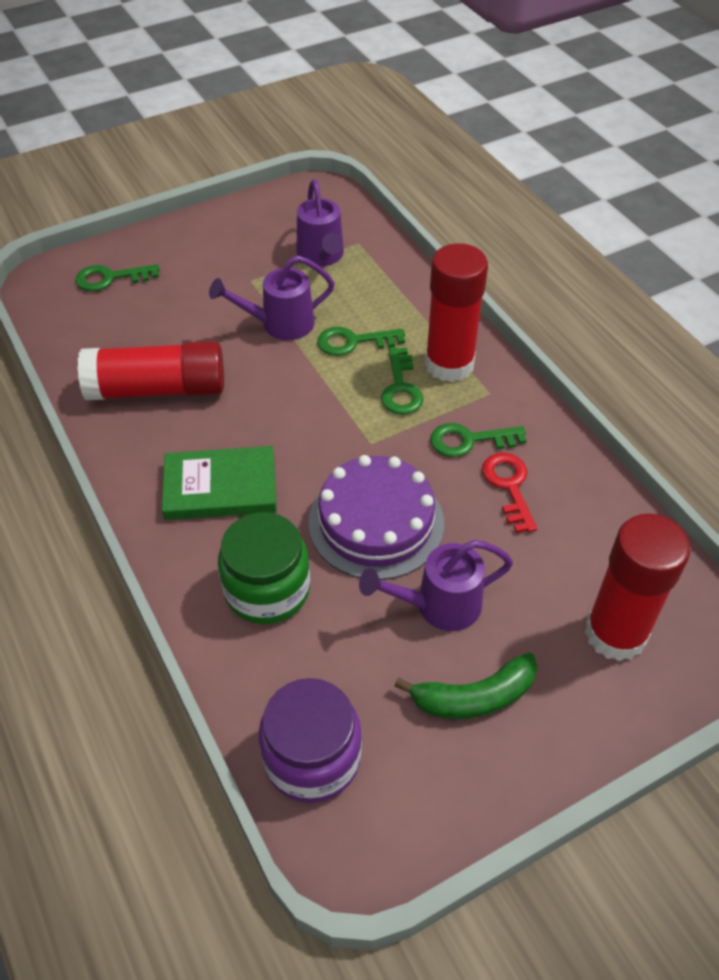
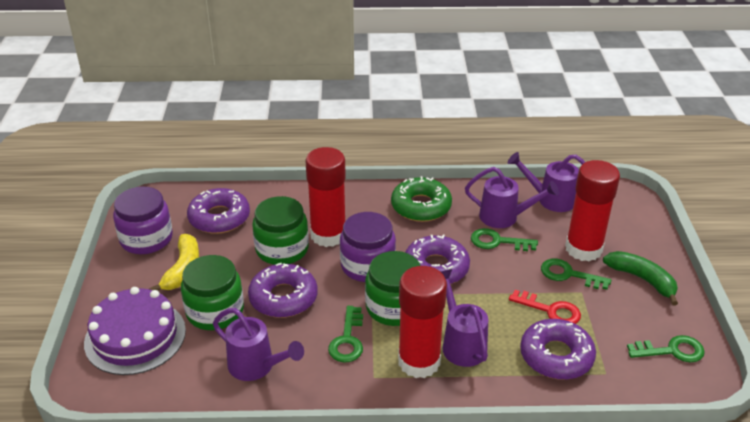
green book: 1 -> 0
green donut: 0 -> 1
green jar: 1 -> 3
purple donut: 0 -> 4
purple jar: 1 -> 2
purple watering can: 3 -> 4
yellow banana: 0 -> 1

